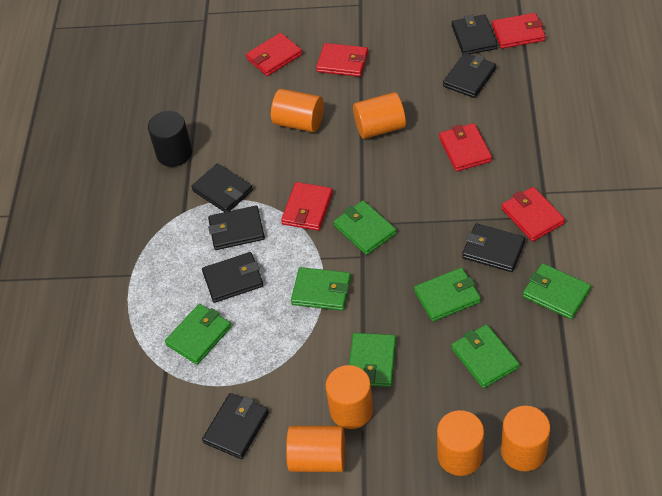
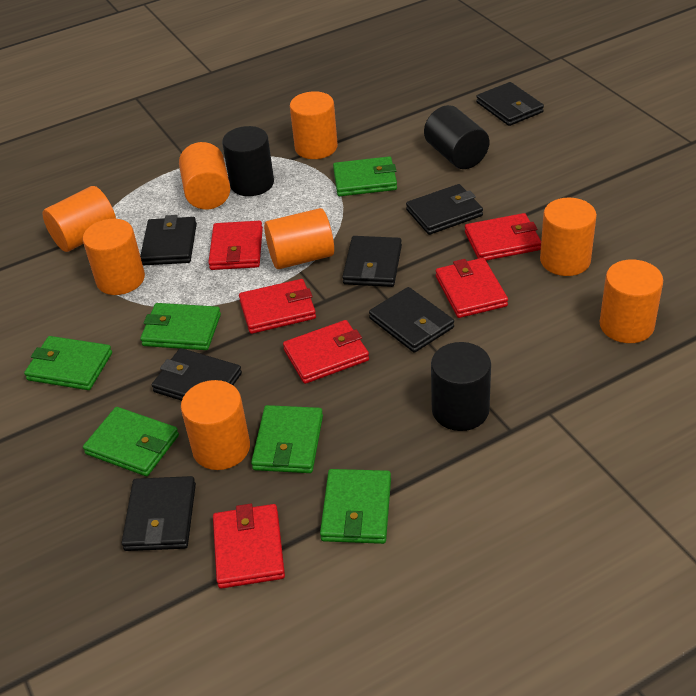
black cylinder: 1 -> 3
green wallet: 7 -> 6
orange cylinder: 6 -> 8

